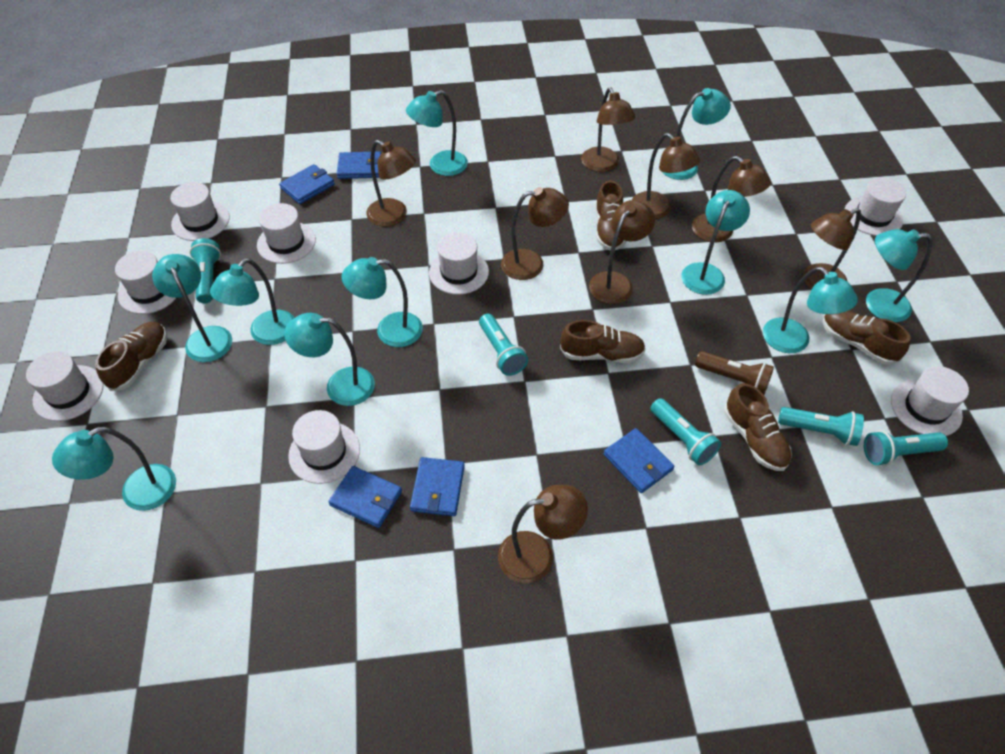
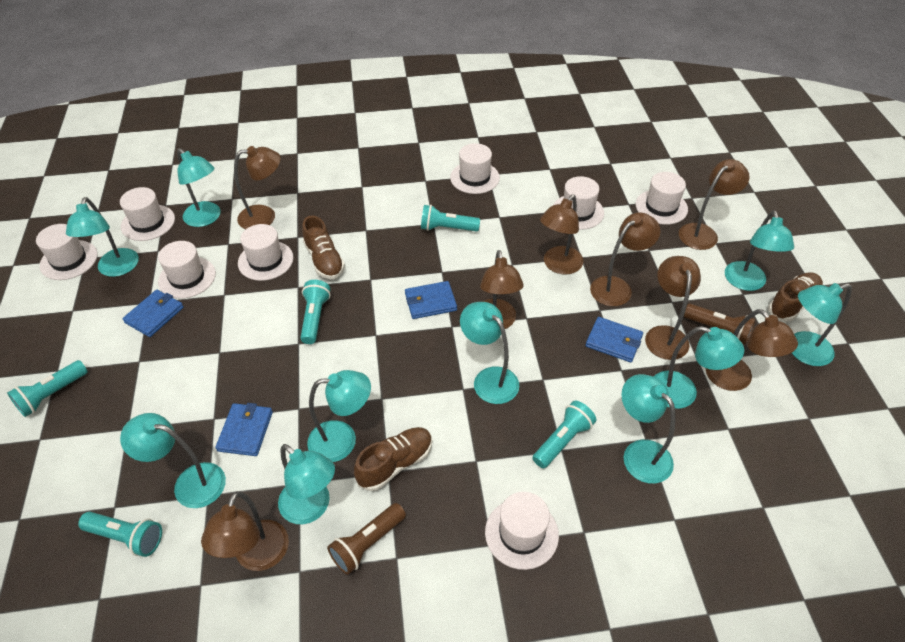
blue wallet: 5 -> 4
brown flashlight: 1 -> 2
brown shoe: 5 -> 3

